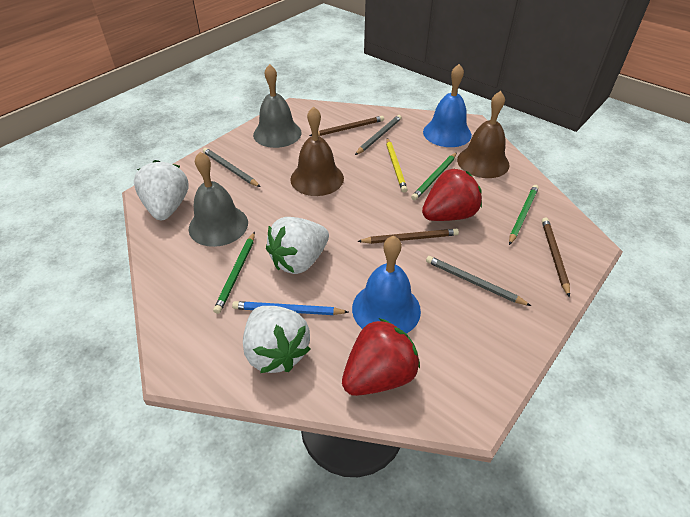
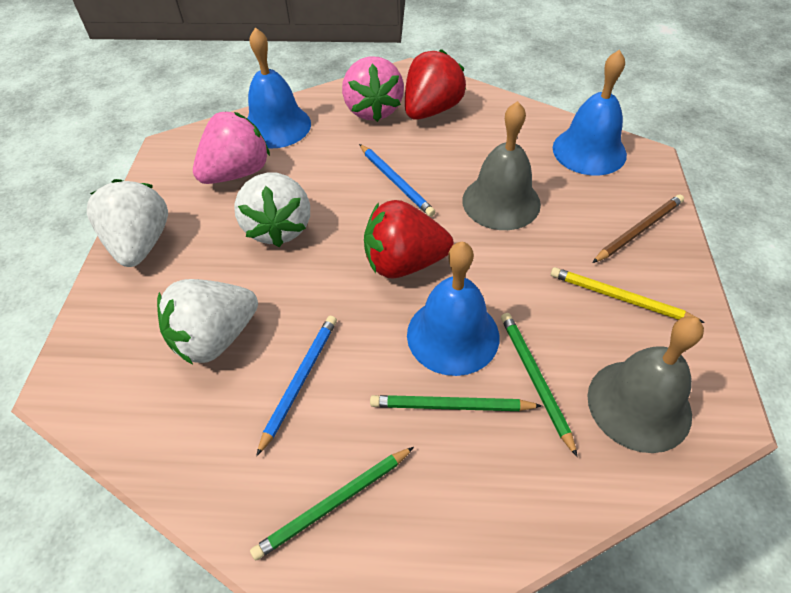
blue bell: 2 -> 3
blue pencil: 1 -> 2
brown bell: 2 -> 0
brown pencil: 3 -> 1
grey pencil: 3 -> 0
pink strawberry: 0 -> 2

